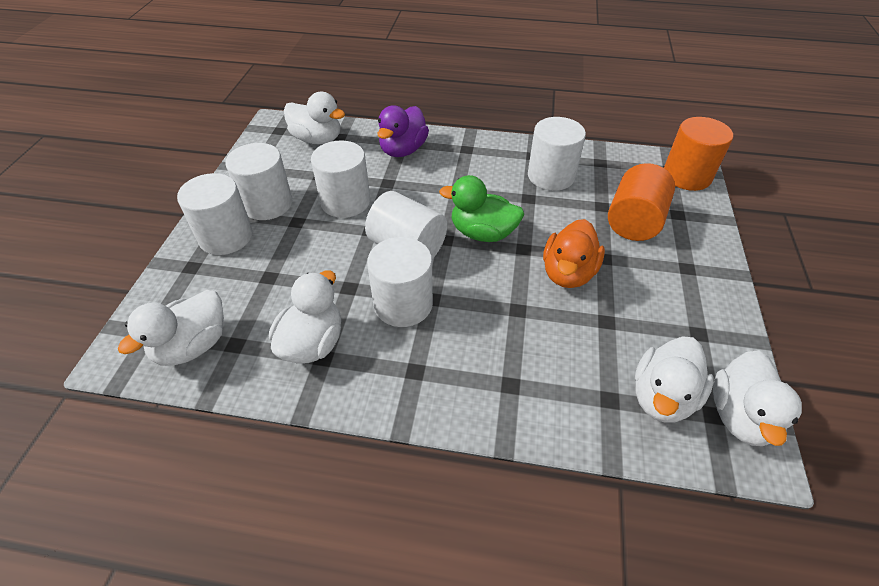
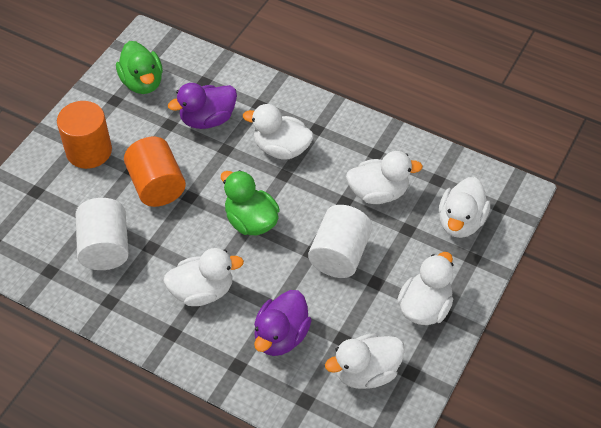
green duck: 1 -> 2
orange duck: 1 -> 0
purple duck: 1 -> 2
white cylinder: 6 -> 2
white duck: 5 -> 6

